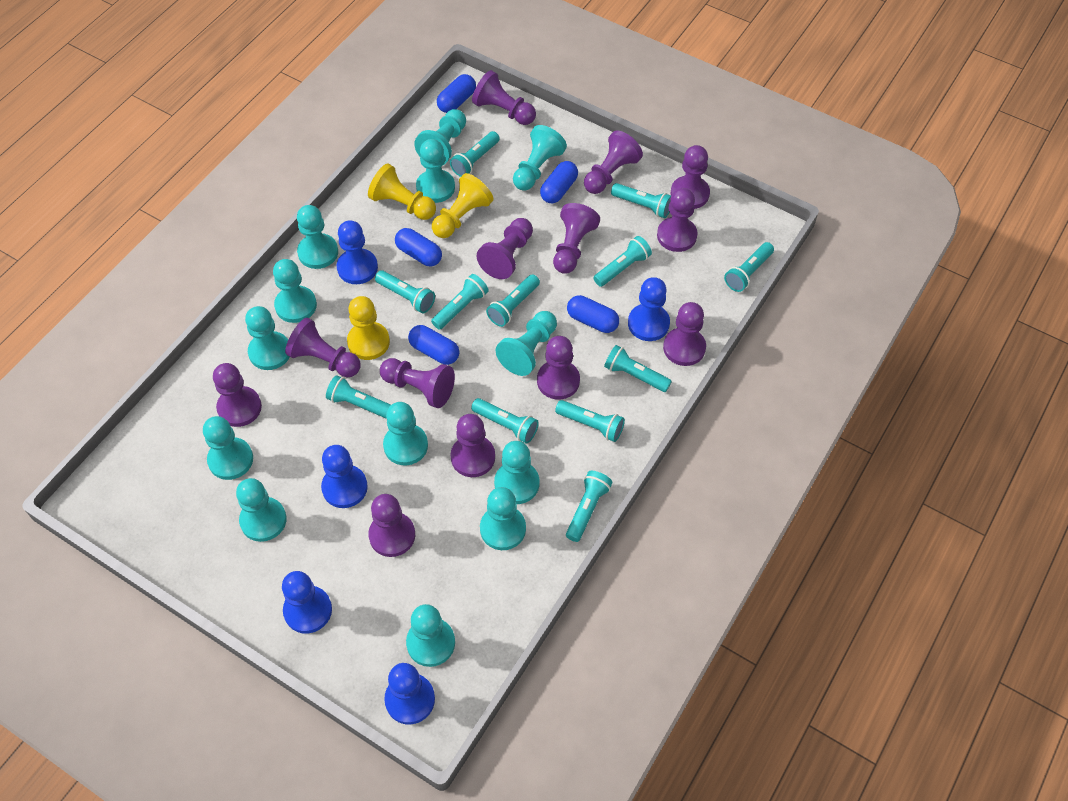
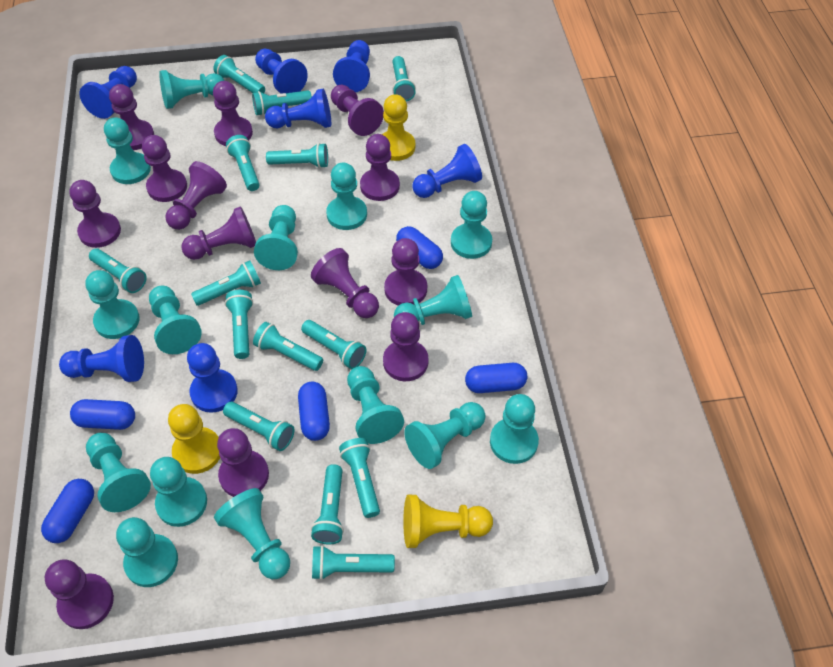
blue pawn: 5 -> 7
turquoise flashlight: 12 -> 14
turquoise pawn: 13 -> 15

